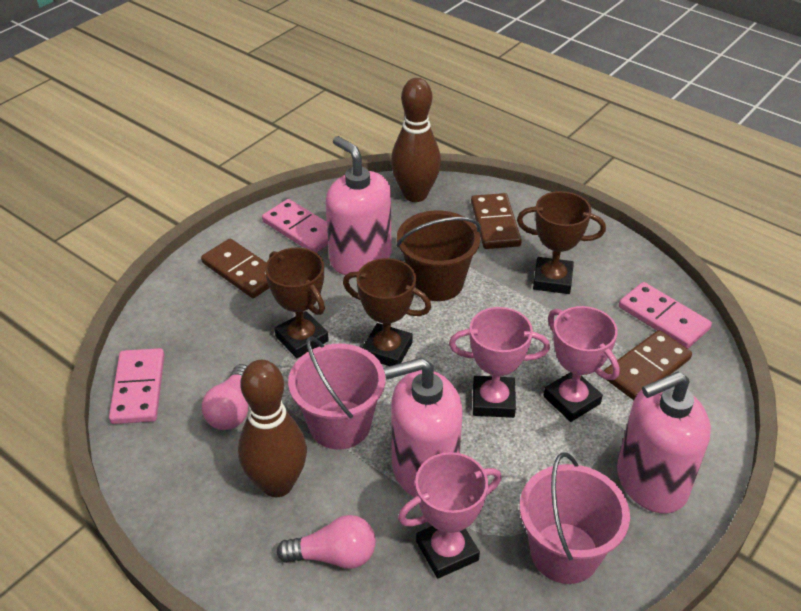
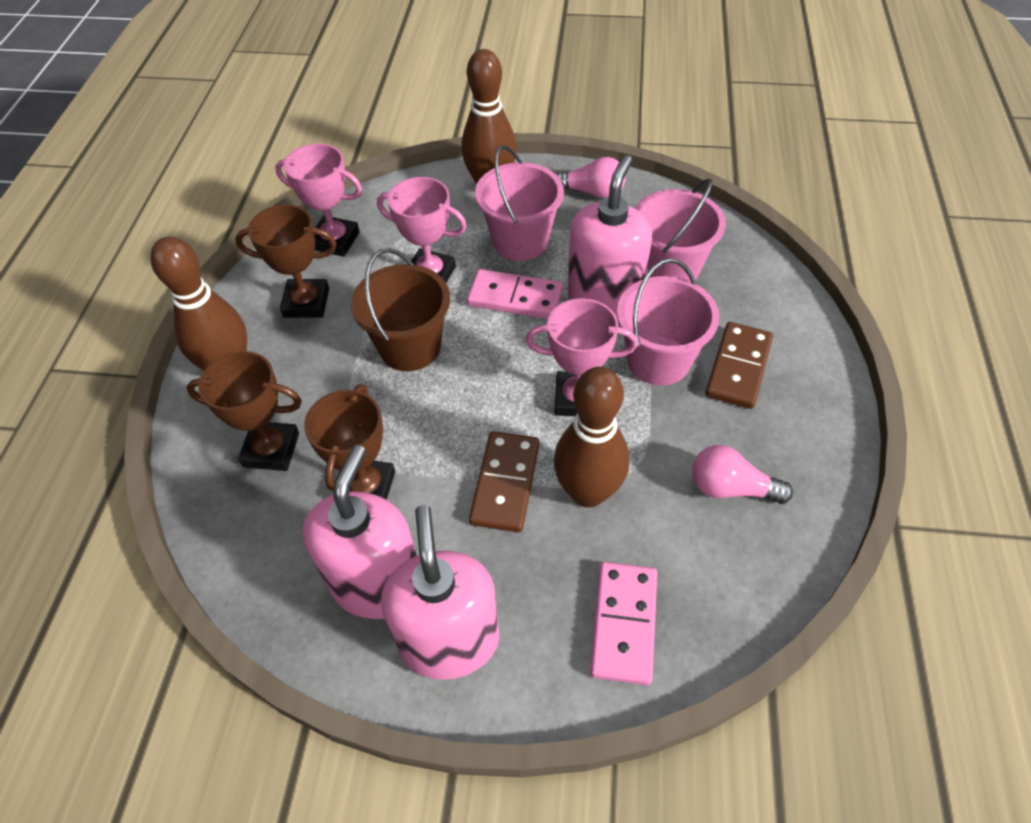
brown bowling pin: 2 -> 3
brown domino: 3 -> 2
pink bucket: 2 -> 3
pink domino: 3 -> 2

